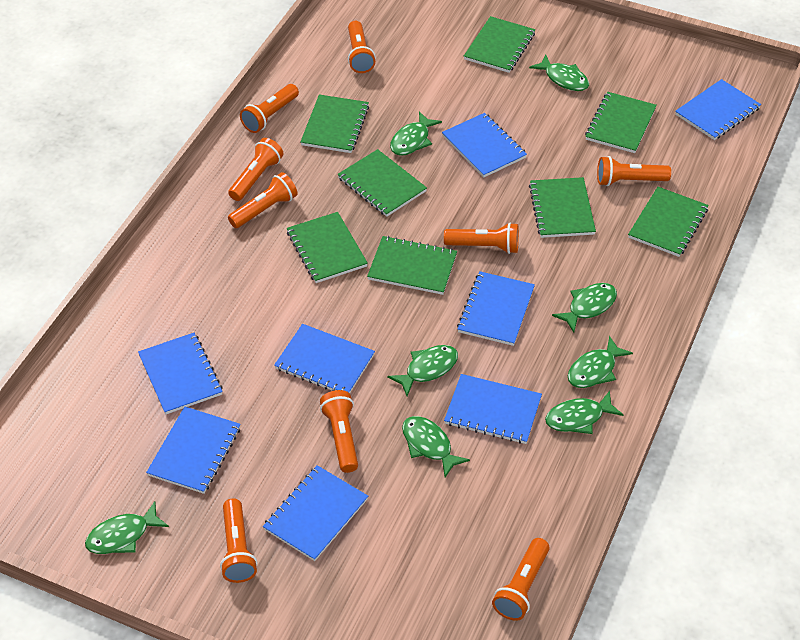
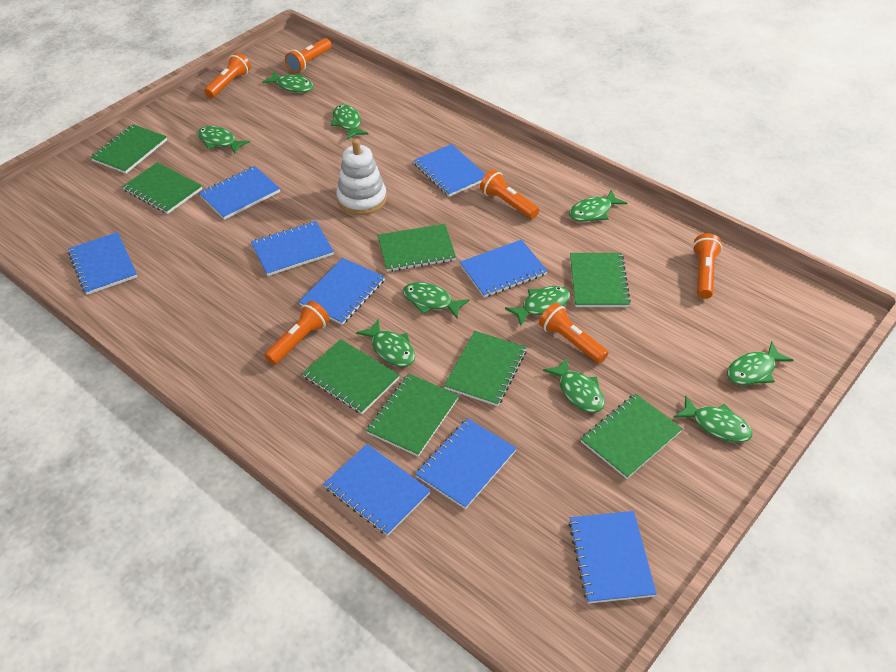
blue notebook: 8 -> 9
green fish: 8 -> 10
orange flashlight: 9 -> 6
white stacking toy: 0 -> 1

